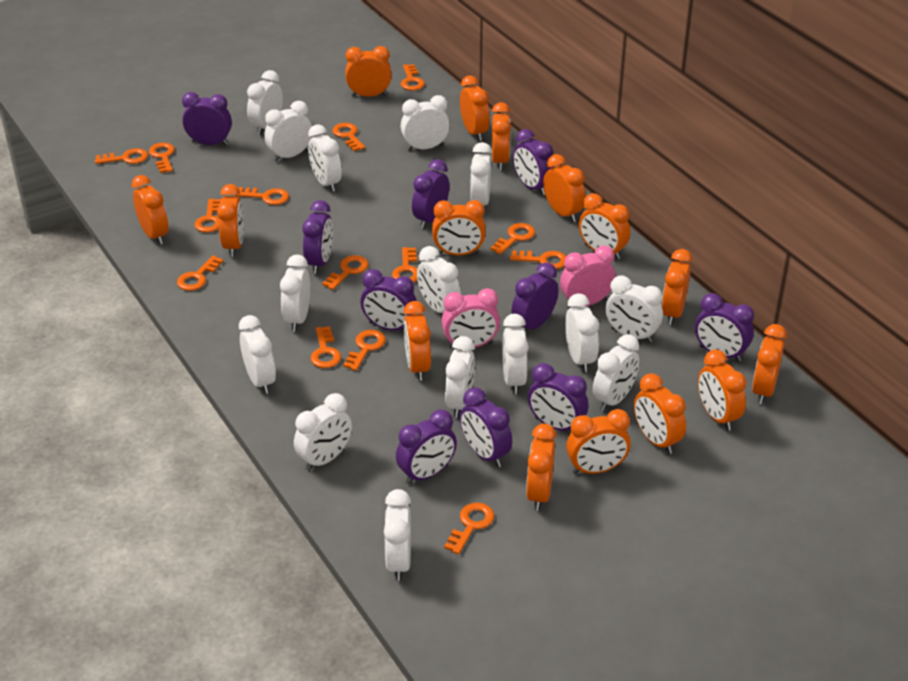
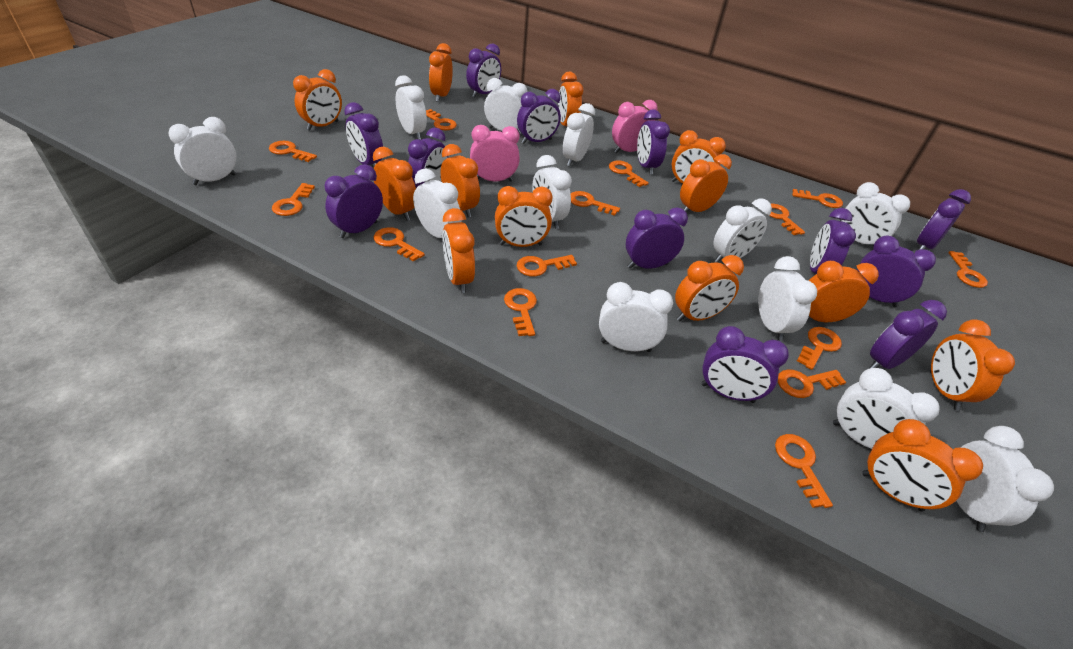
orange clock: 15 -> 13
purple clock: 10 -> 12
white clock: 15 -> 12

